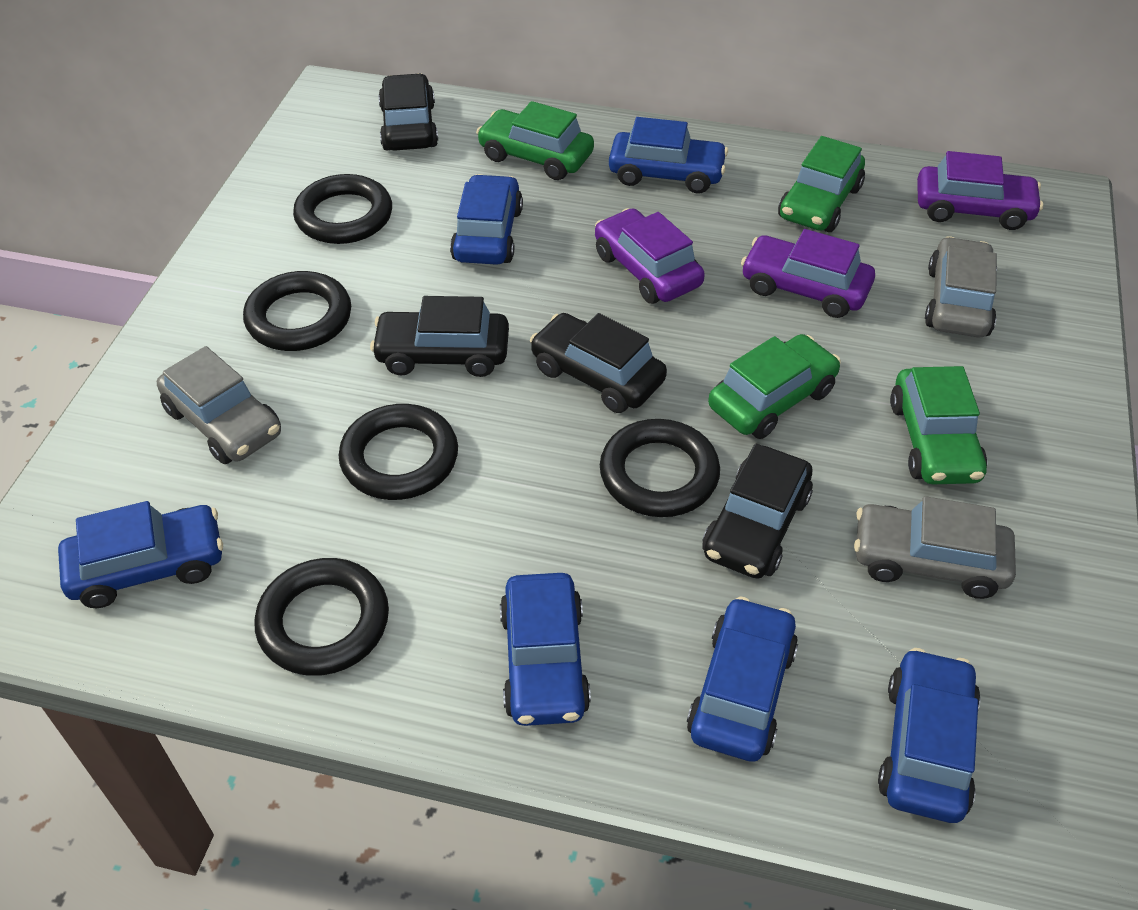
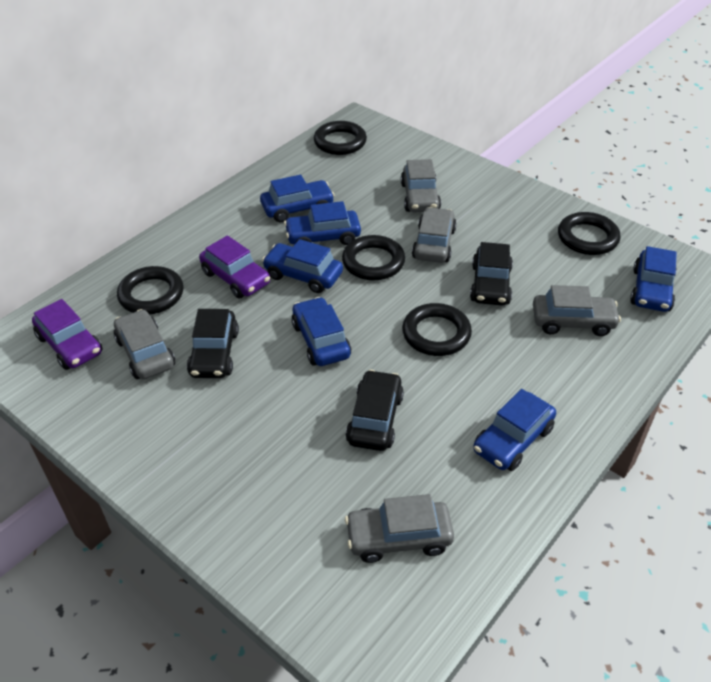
black car: 4 -> 3
green car: 4 -> 0
grey car: 3 -> 5
purple car: 3 -> 2

